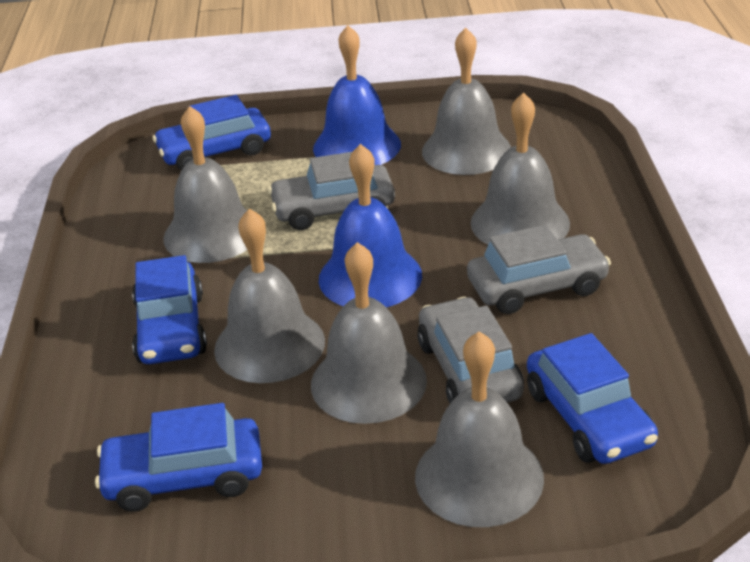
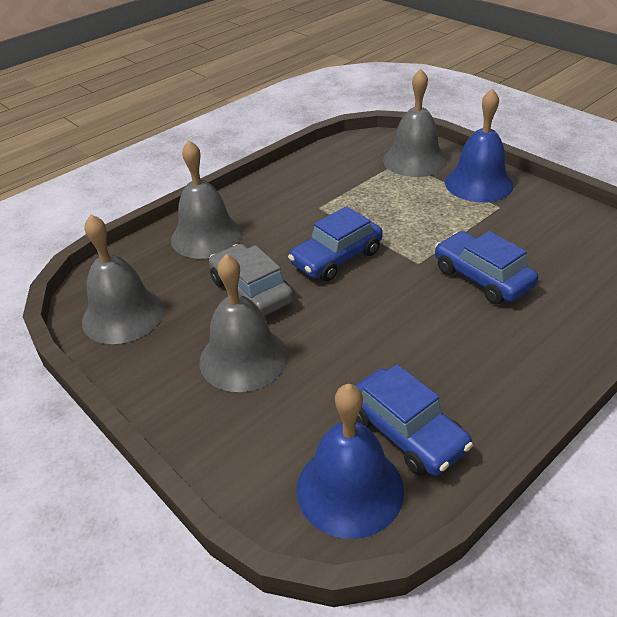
blue car: 4 -> 3
grey bell: 6 -> 4
grey car: 3 -> 1

